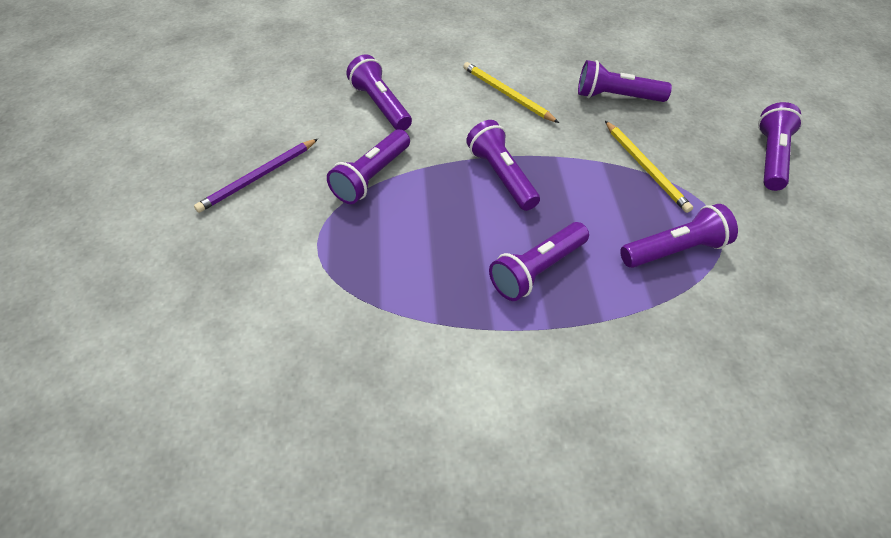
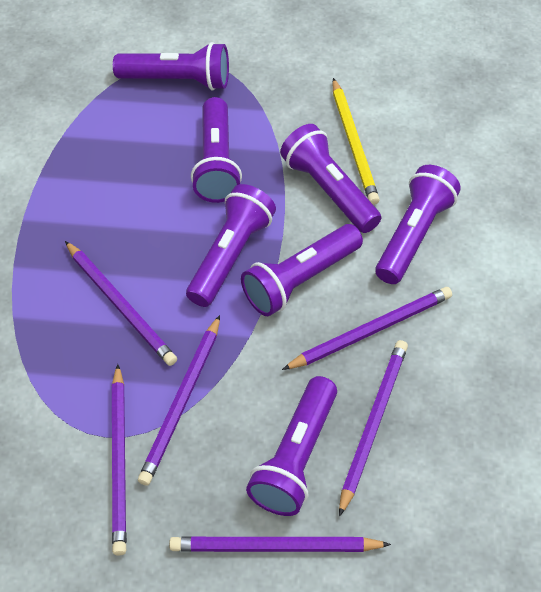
purple pencil: 1 -> 6
yellow pencil: 2 -> 1

